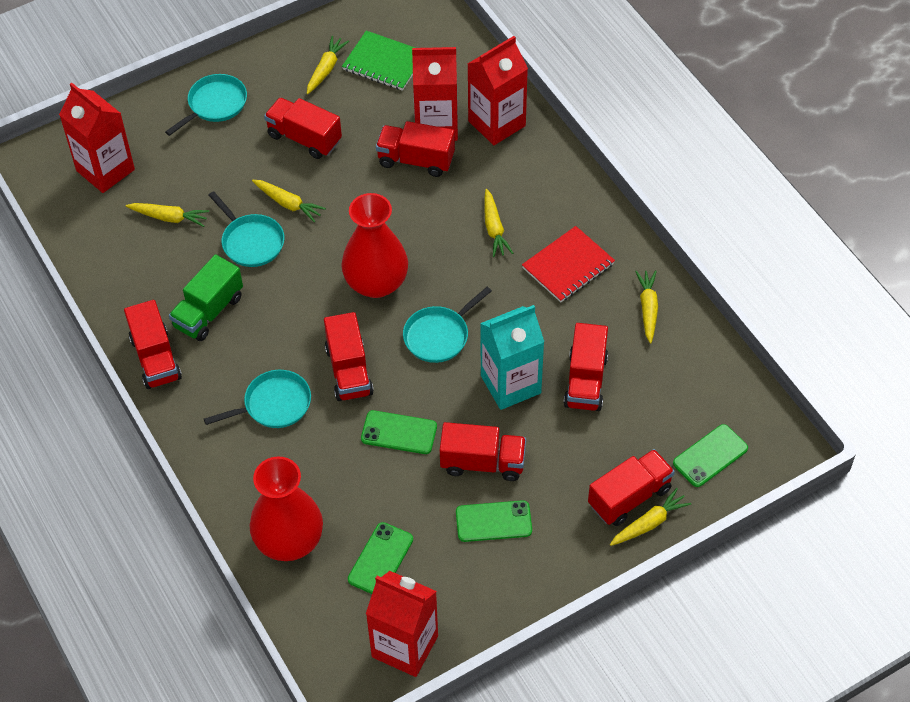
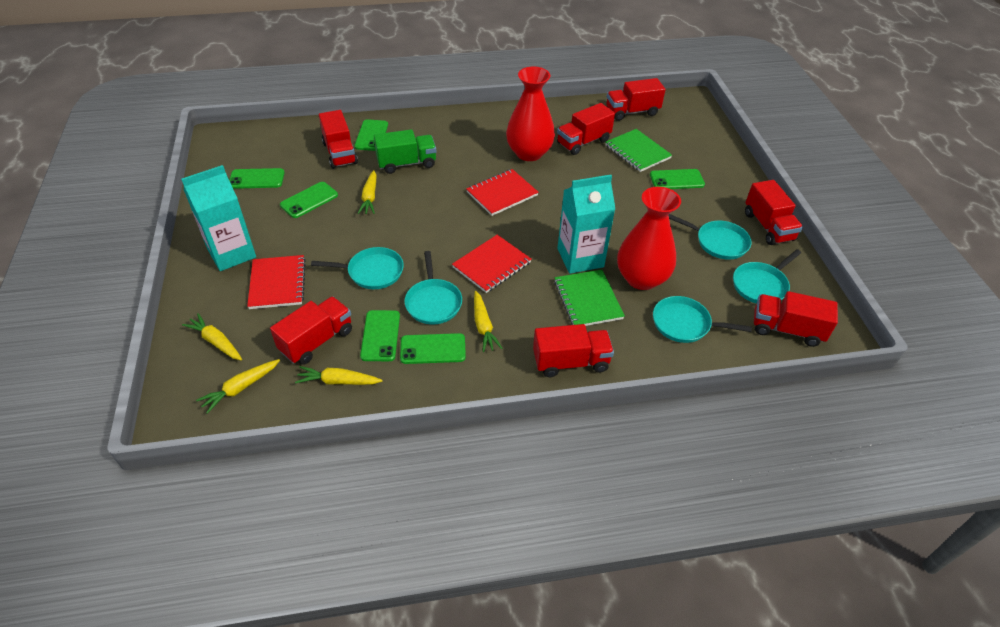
green notebook: 1 -> 2
green phone: 4 -> 6
red carton: 4 -> 0
red notebook: 1 -> 3
turquoise carton: 1 -> 2
turquoise pan: 4 -> 5
yellow carrot: 6 -> 5

